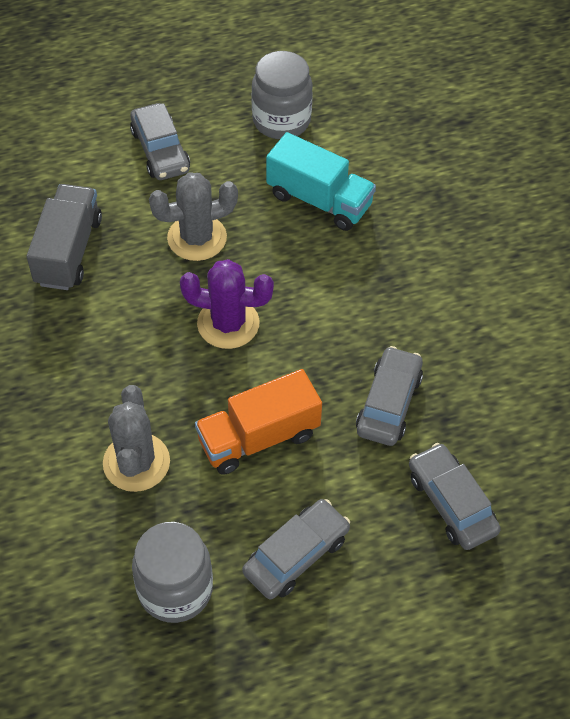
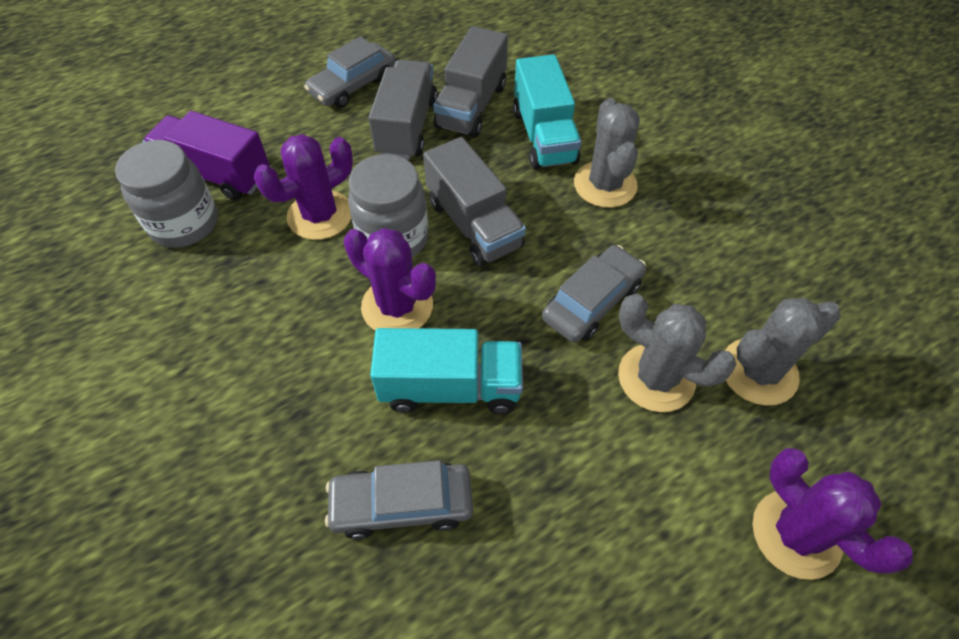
grey cactus: 2 -> 3
grey car: 4 -> 3
grey truck: 1 -> 3
orange truck: 1 -> 0
purple cactus: 1 -> 3
purple truck: 0 -> 1
turquoise truck: 1 -> 2

